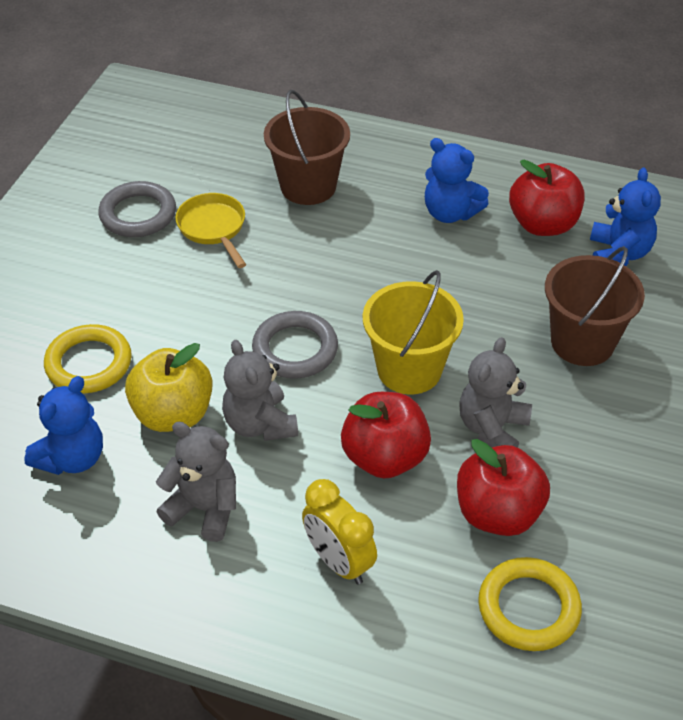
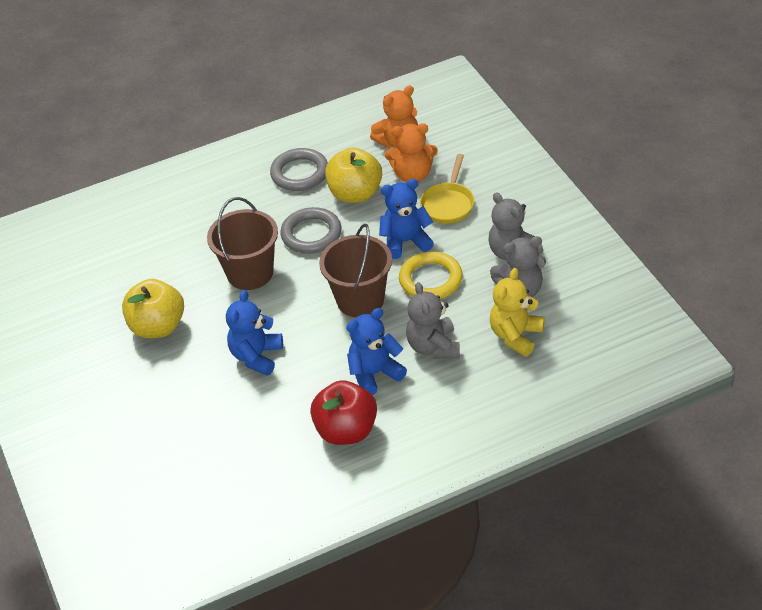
orange teddy bear: 0 -> 2
red apple: 3 -> 1
yellow apple: 1 -> 2
yellow bucket: 1 -> 0
yellow clock: 1 -> 0
yellow ring: 2 -> 1
yellow teddy bear: 0 -> 1

